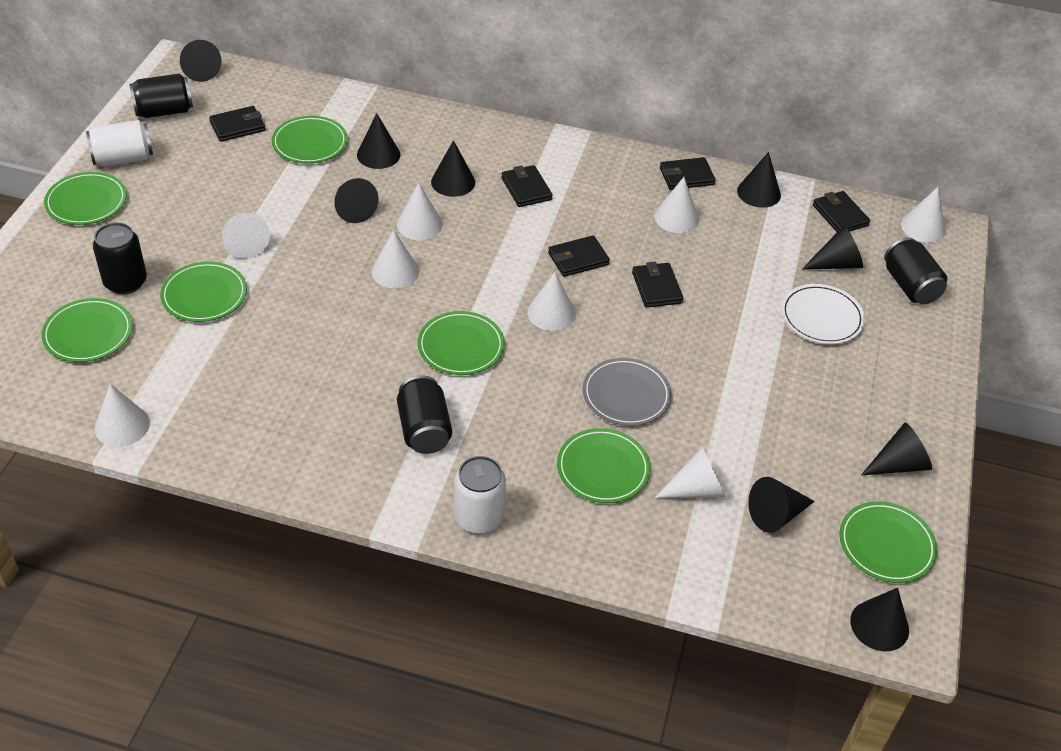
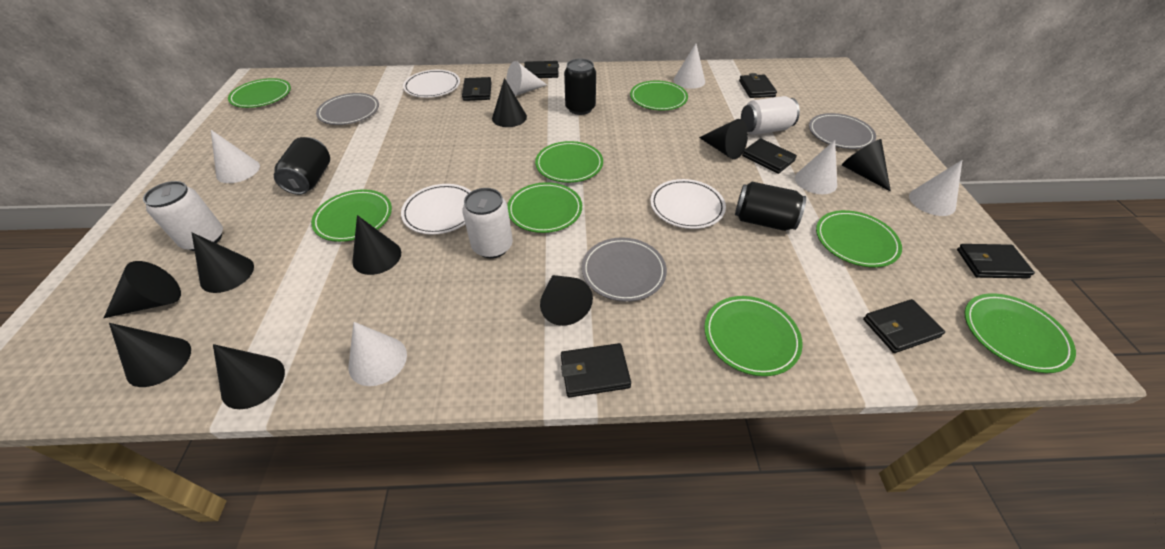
black can: 4 -> 3
black wallet: 6 -> 7
green plate: 7 -> 8
grey plate: 1 -> 3
white can: 2 -> 3
white cone: 8 -> 6
white plate: 1 -> 3

